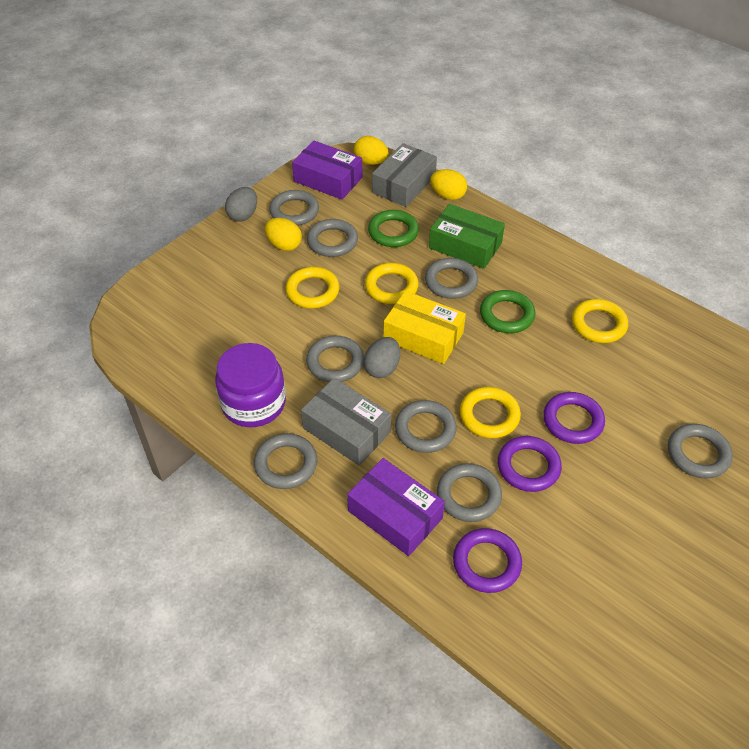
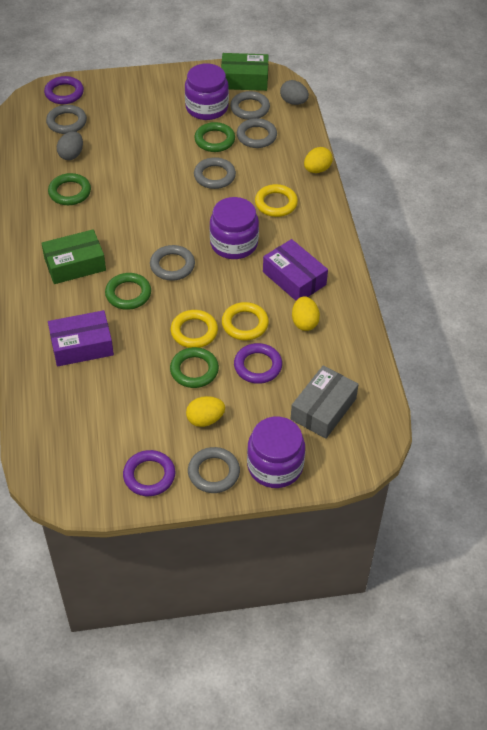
green box: 1 -> 2
green ring: 2 -> 4
grey box: 2 -> 1
grey ring: 8 -> 6
purple jar: 1 -> 3
yellow box: 1 -> 0
yellow ring: 4 -> 3

